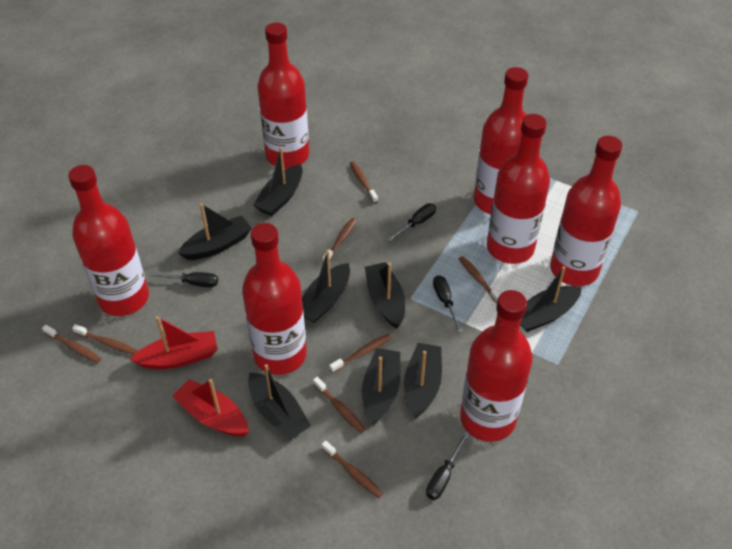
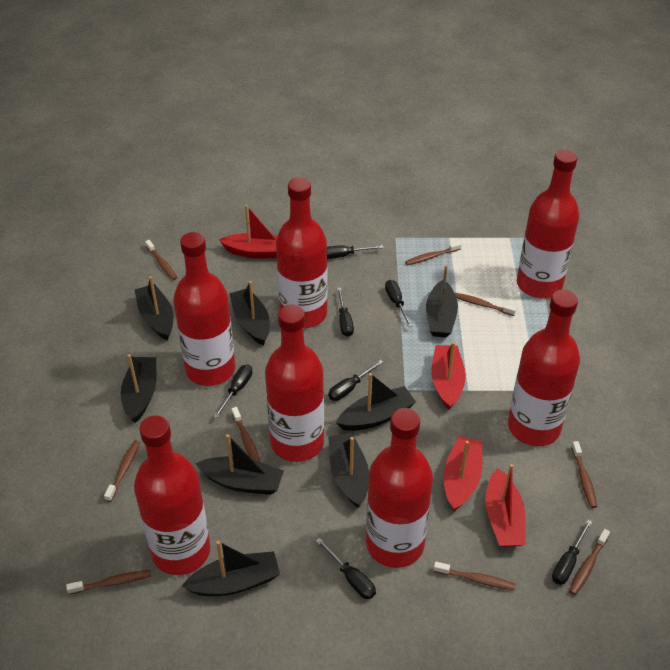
black screwdriver: 4 -> 7
brown toothbrush: 8 -> 9
red boat: 2 -> 4

